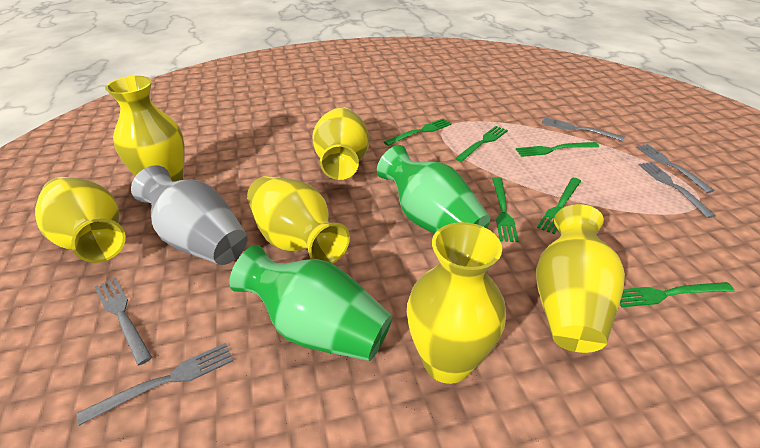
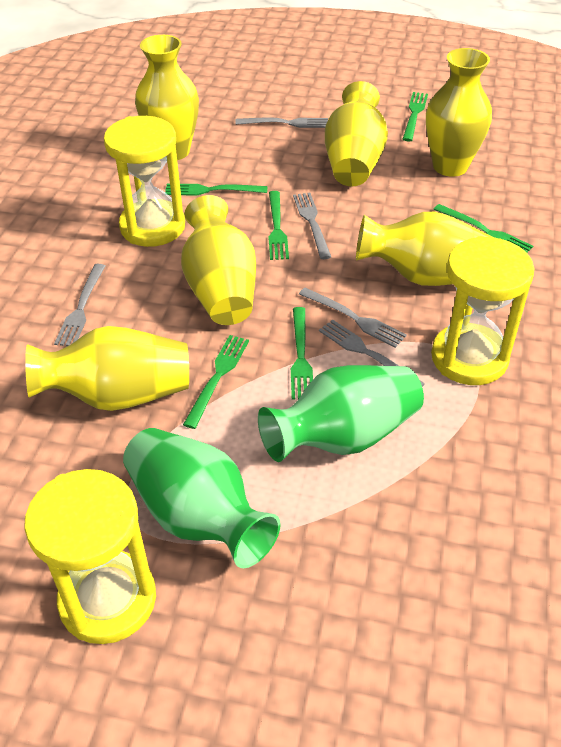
grey vase: 1 -> 0
yellow hourglass: 0 -> 3

